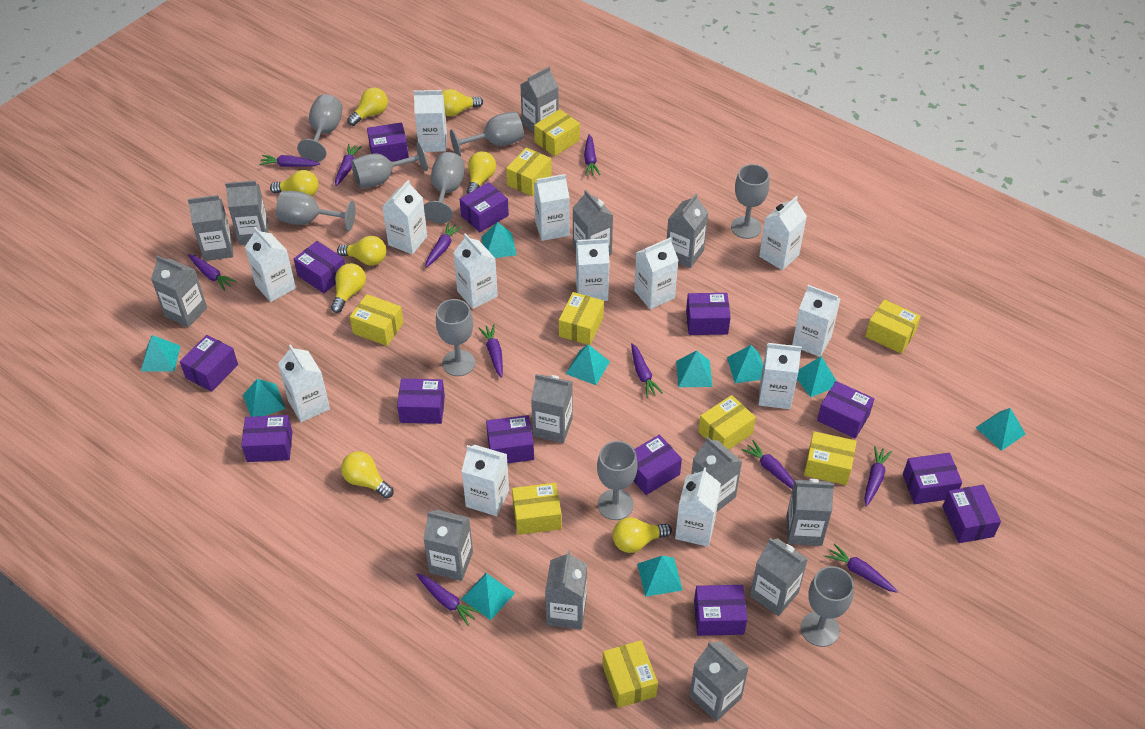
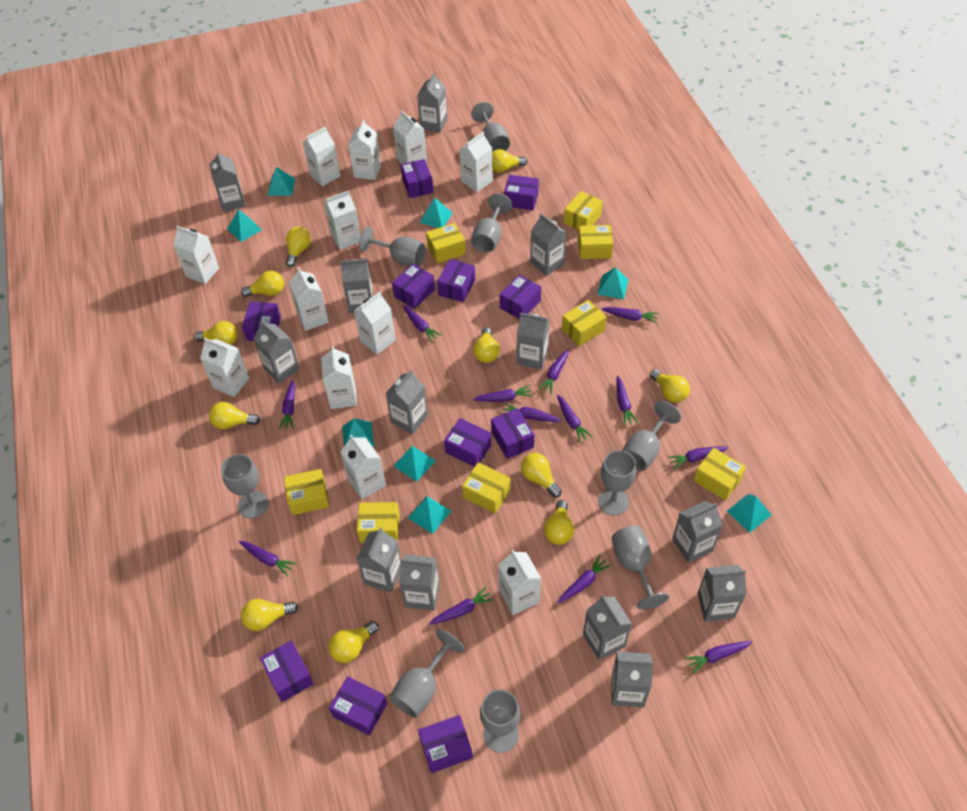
purple box: 13 -> 11
purple carrot: 11 -> 13
turquoise pyramid: 10 -> 8
white carton: 13 -> 12
yellow box: 9 -> 8
yellow light bulb: 8 -> 11

